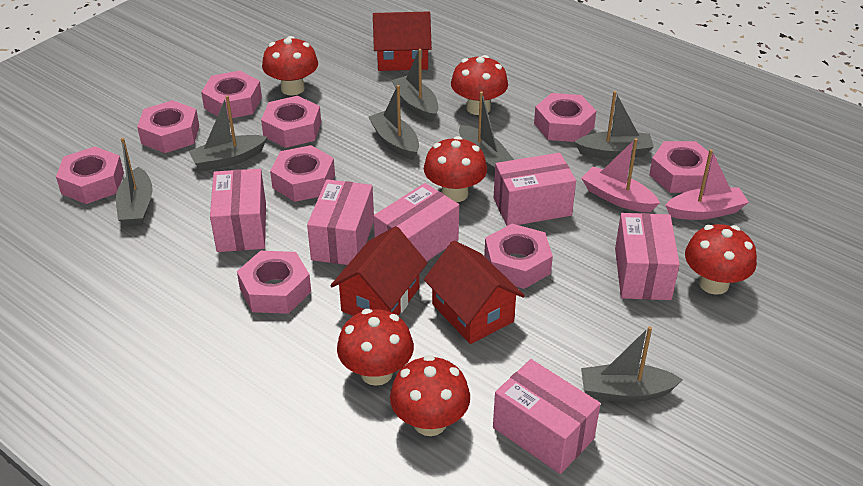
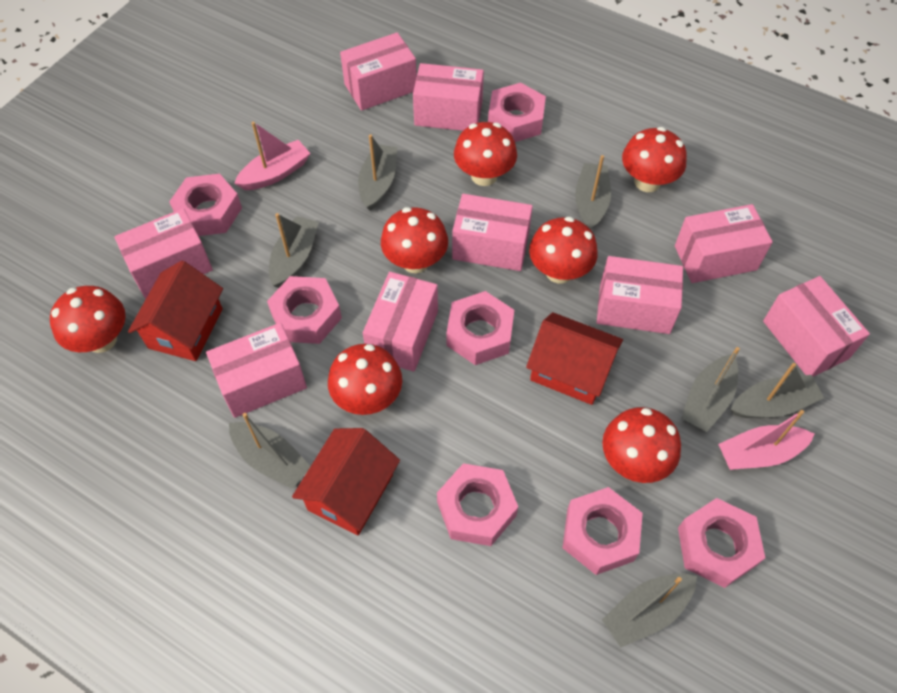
pink box: 6 -> 9
pink nut: 9 -> 7
red mushroom: 6 -> 7

